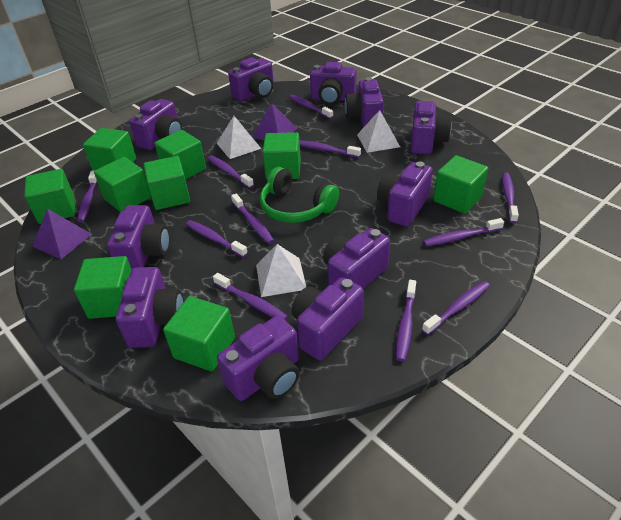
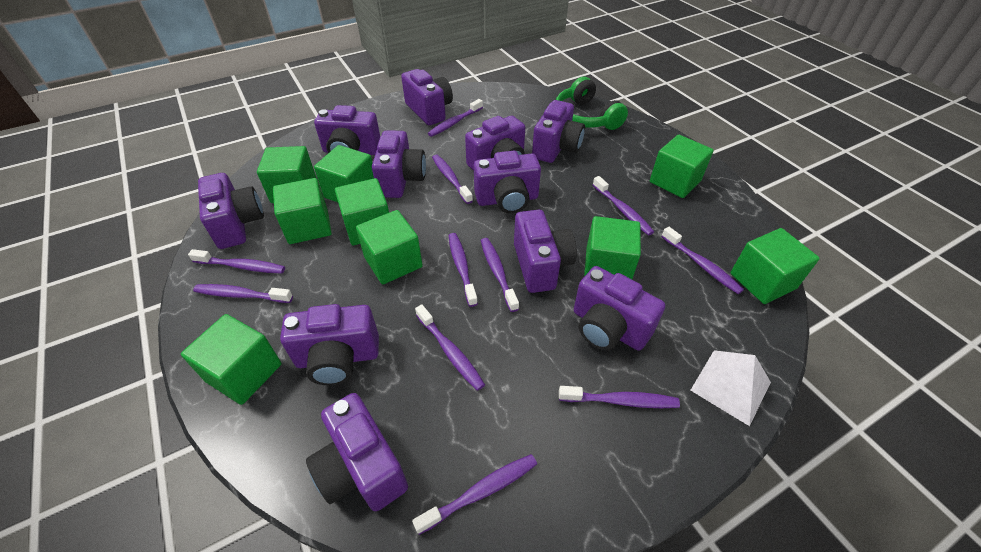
purple pyramid: 2 -> 0
white pyramid: 3 -> 1

